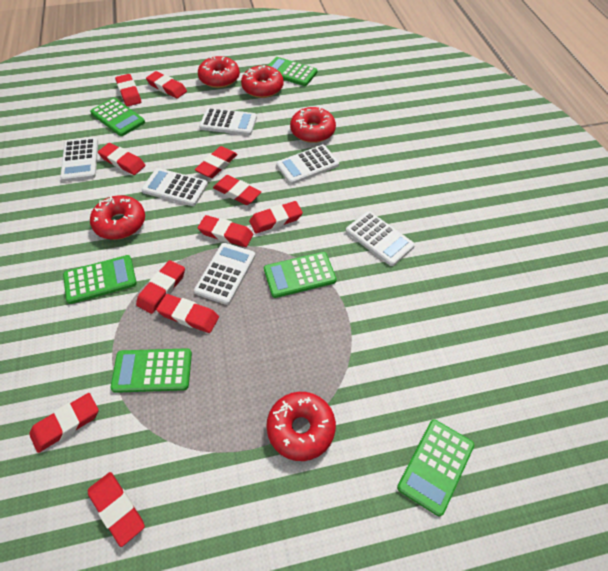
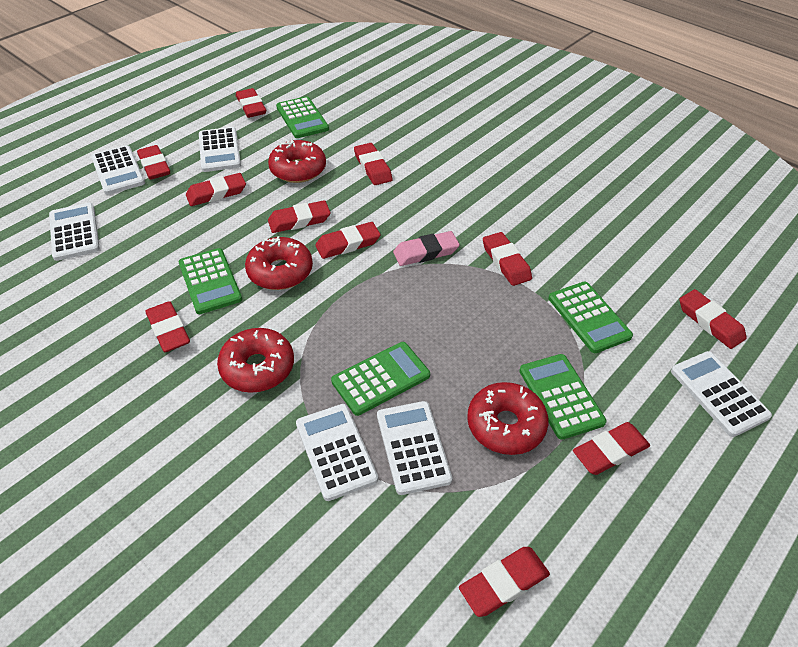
green calculator: 6 -> 5
pink eraser: 0 -> 1
red donut: 5 -> 4

